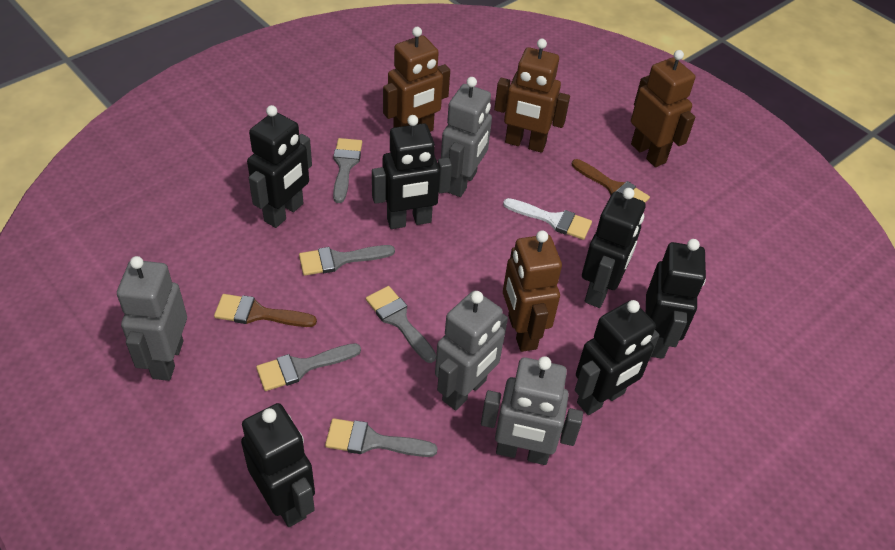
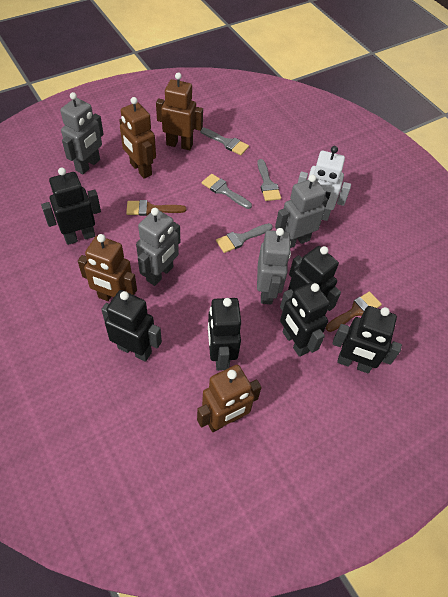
grey brush: 5 -> 4
white brush: 1 -> 0
white robot: 0 -> 1

